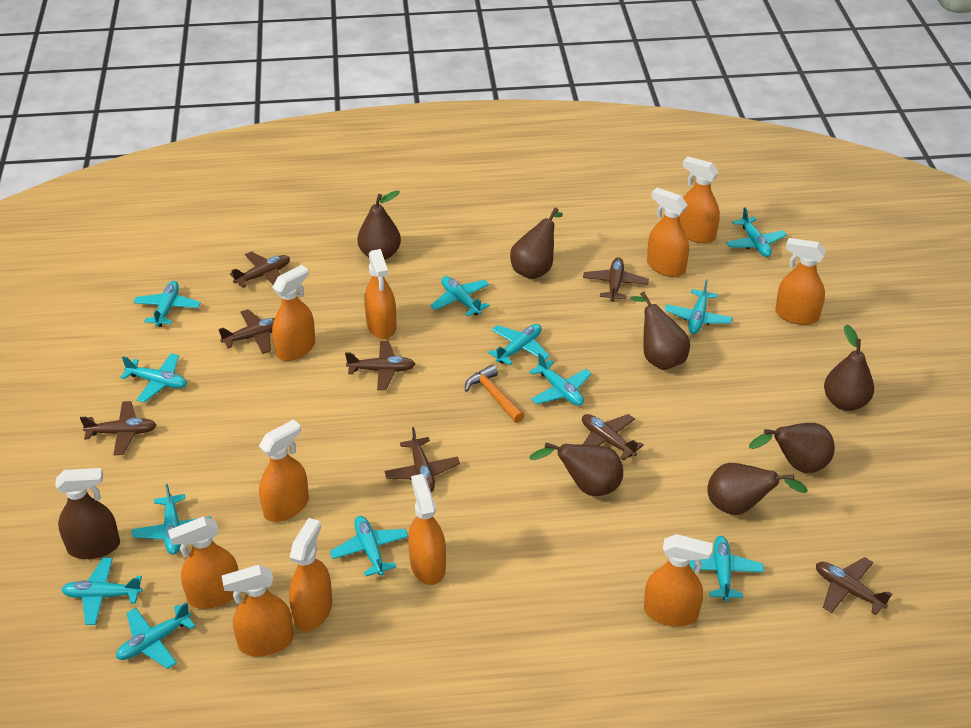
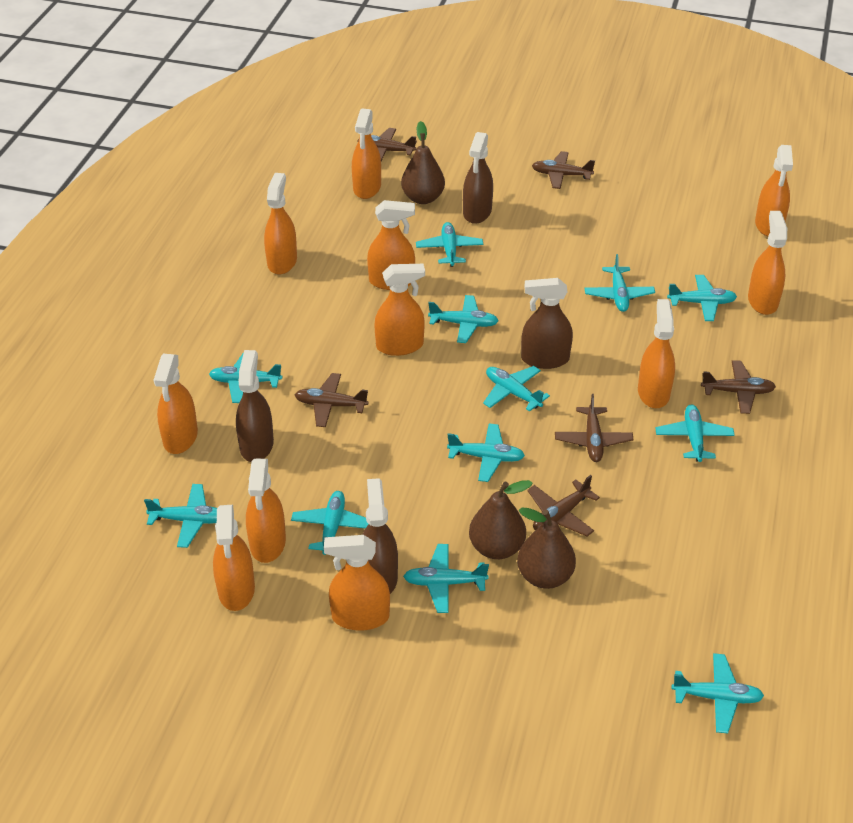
brown pear: 7 -> 3
brown plane: 8 -> 6
brown spray bottle: 1 -> 4
orange hammer: 1 -> 0

